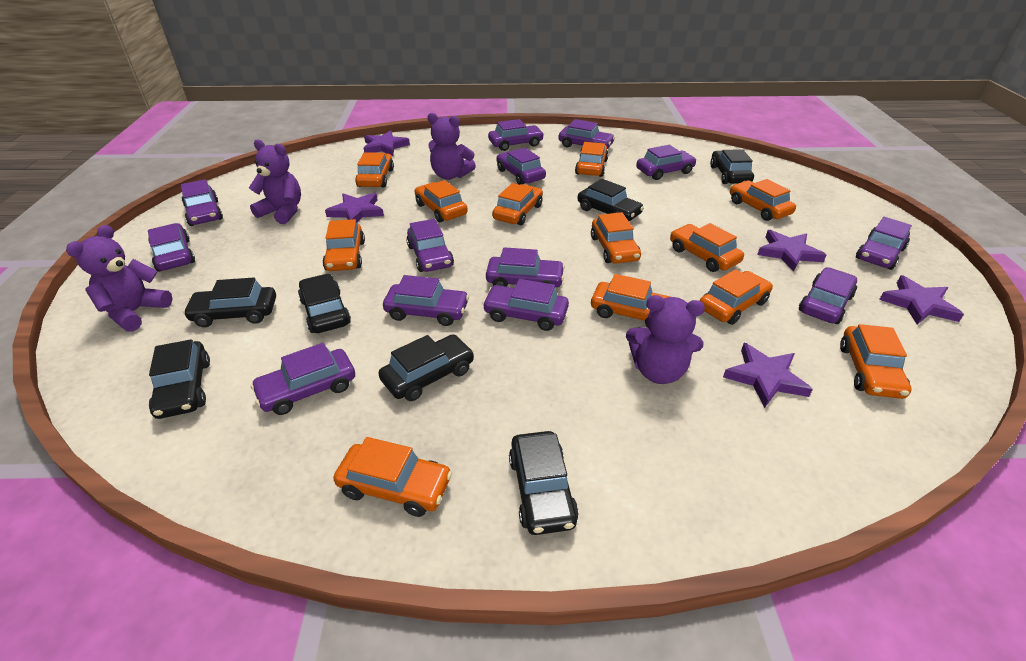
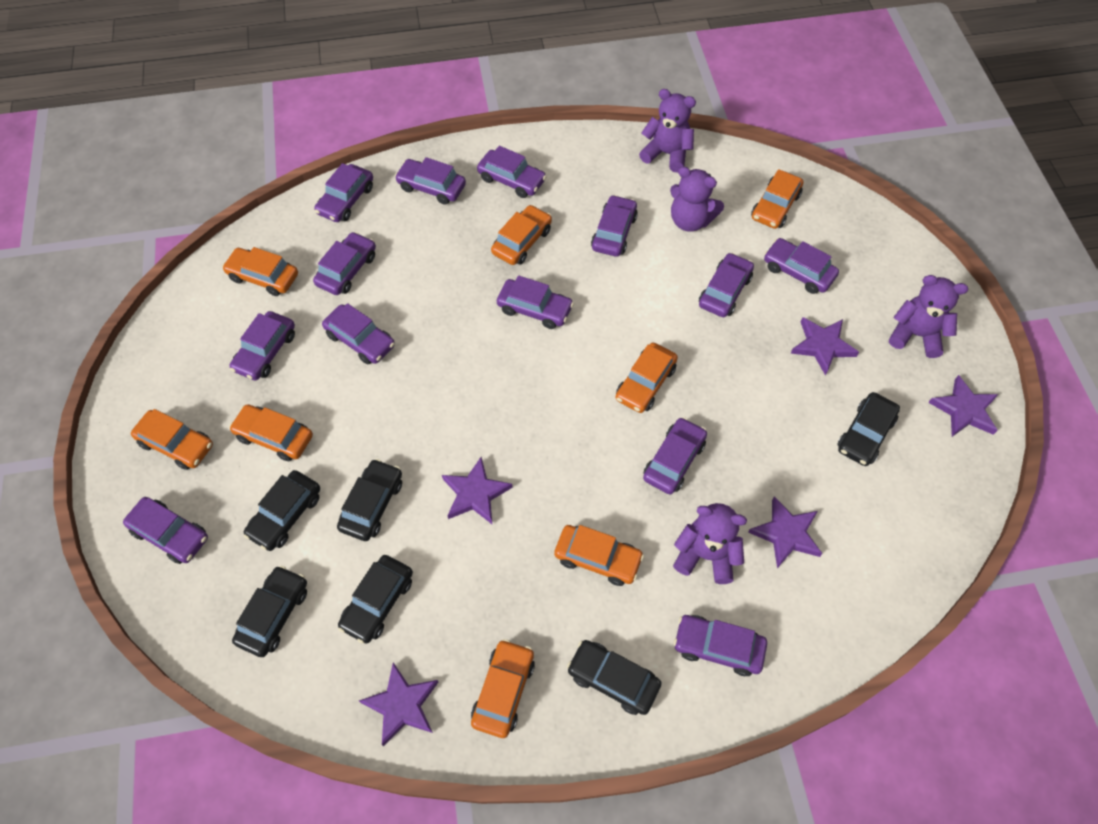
black car: 7 -> 6
orange car: 12 -> 8

